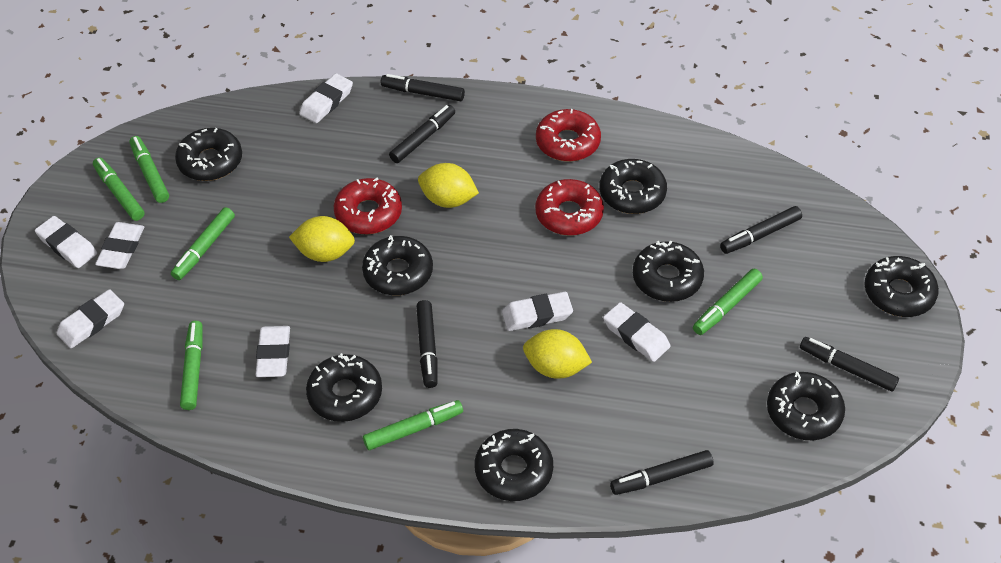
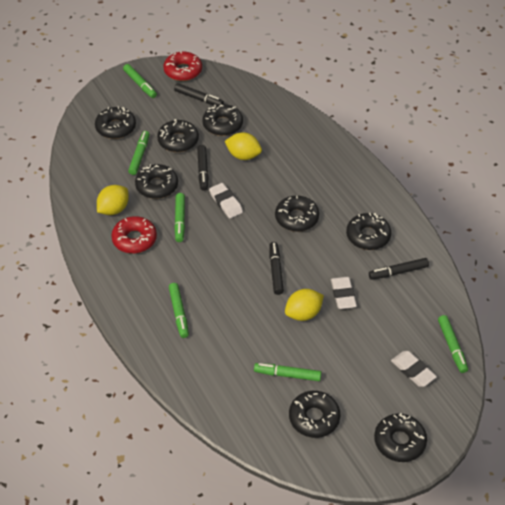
black marker: 6 -> 4
red donut: 3 -> 2
white eraser: 7 -> 3

